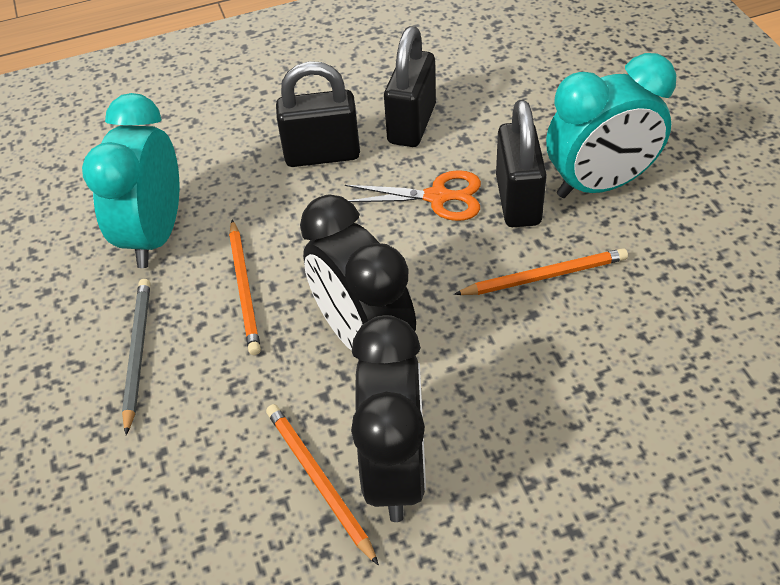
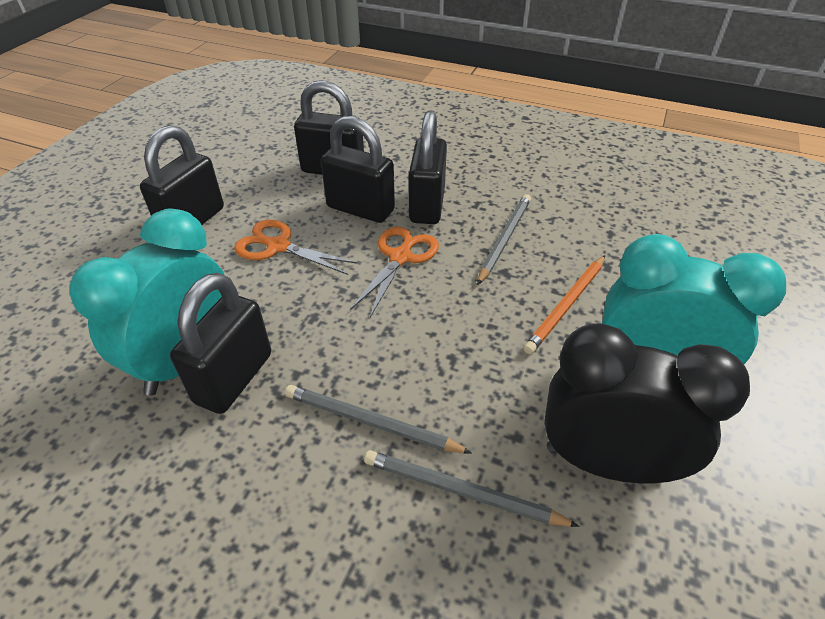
black clock: 2 -> 1
black padlock: 3 -> 5
grey pencil: 1 -> 3
orange pencil: 3 -> 1
orange scissors: 1 -> 2

